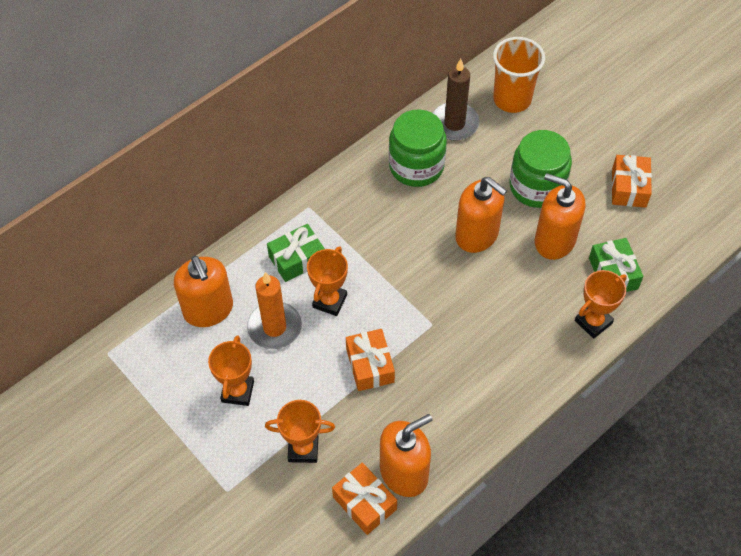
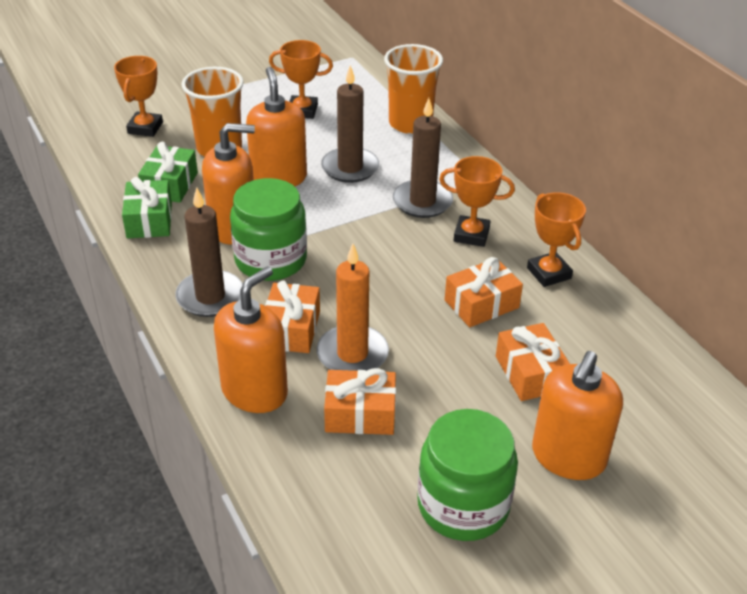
brown candle: 1 -> 3
orange cup: 1 -> 2
orange gift: 3 -> 4

